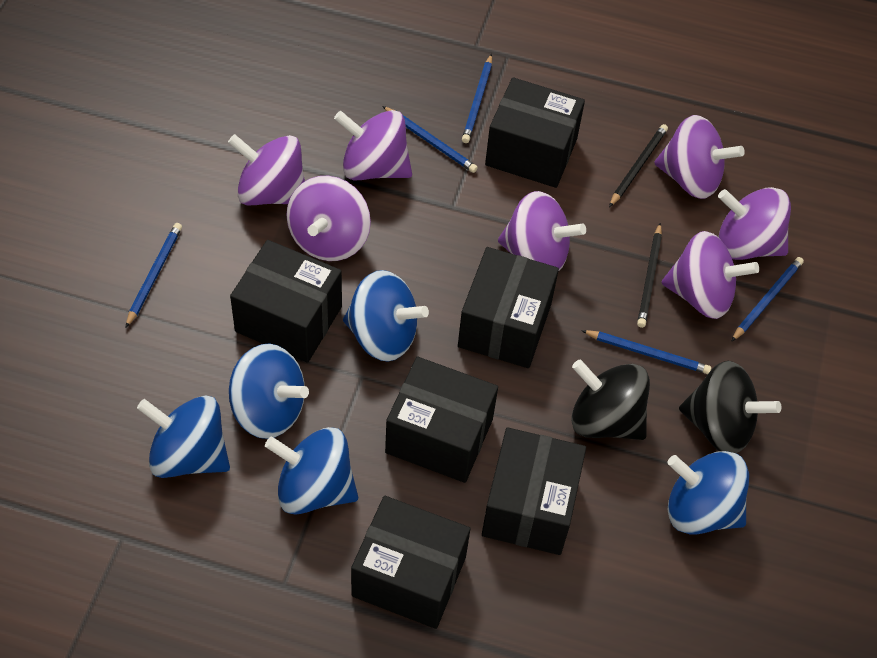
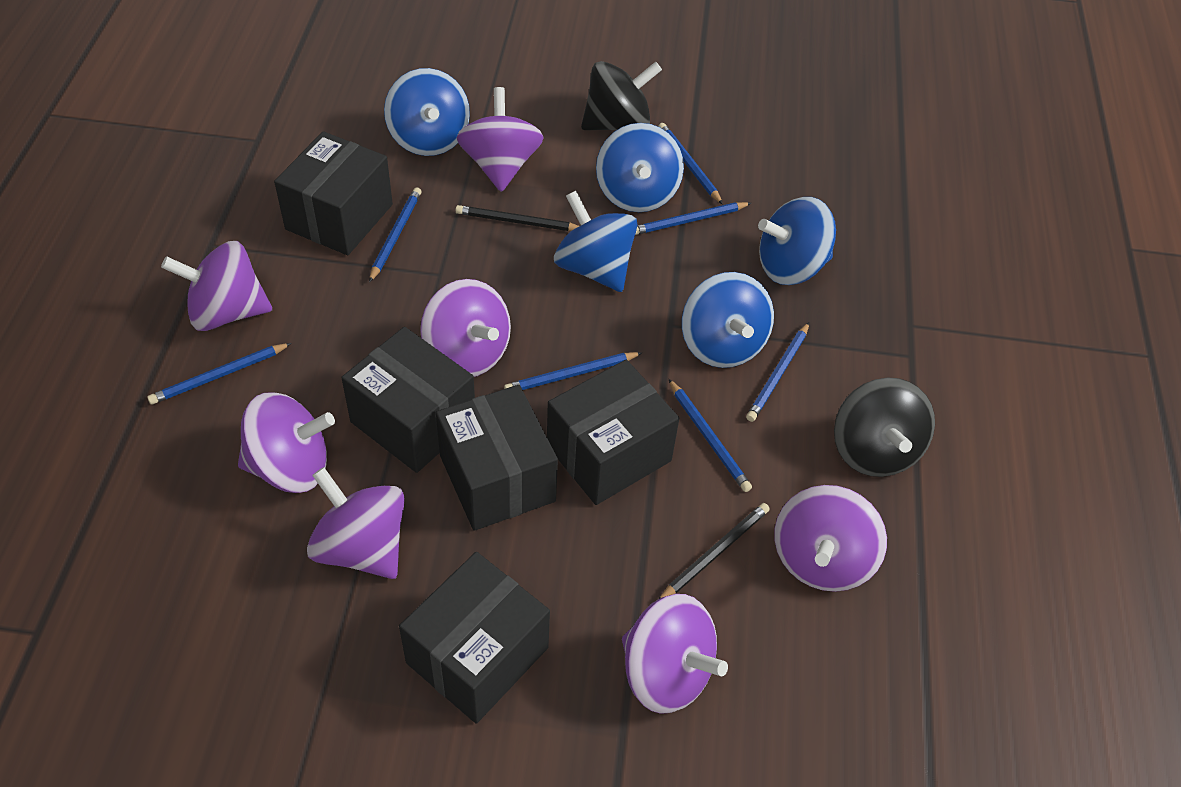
black box: 6 -> 5
blue pencil: 5 -> 7

